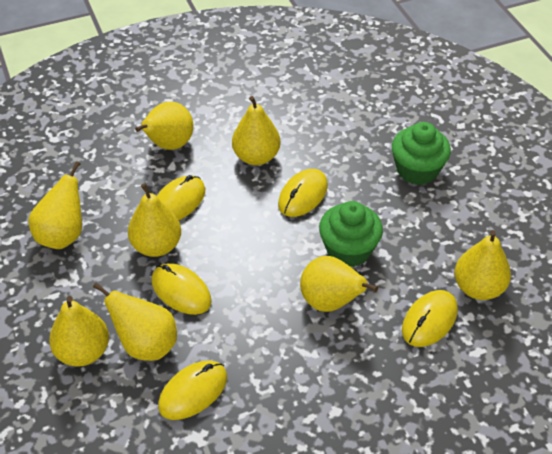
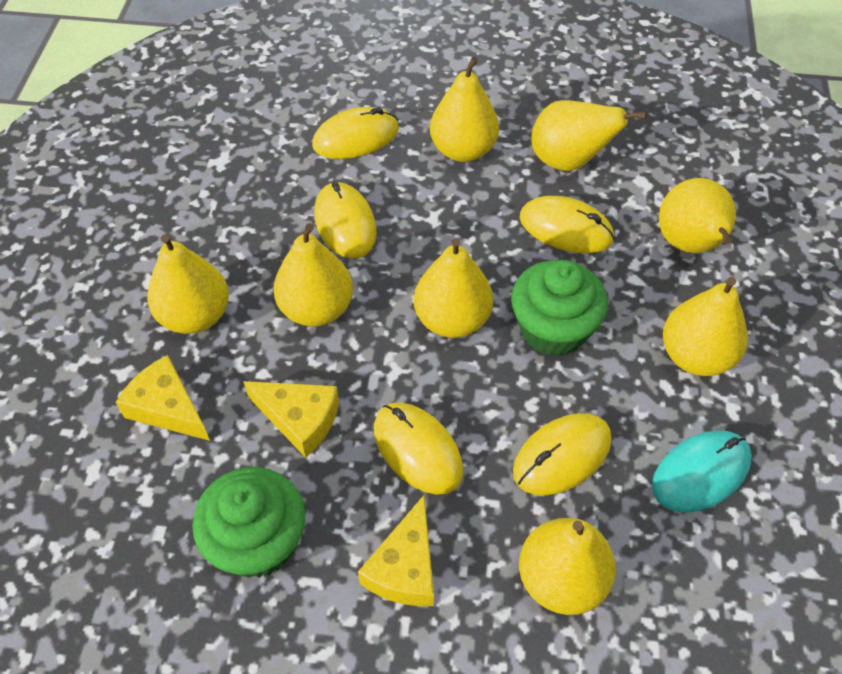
turquoise mouse: 0 -> 1
yellow cheese: 0 -> 3

